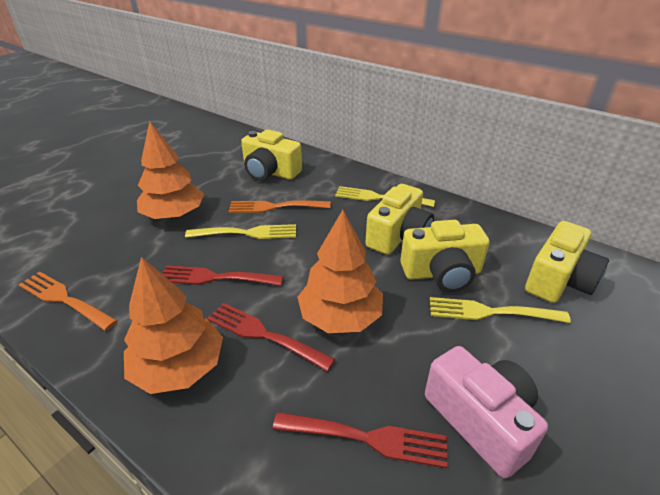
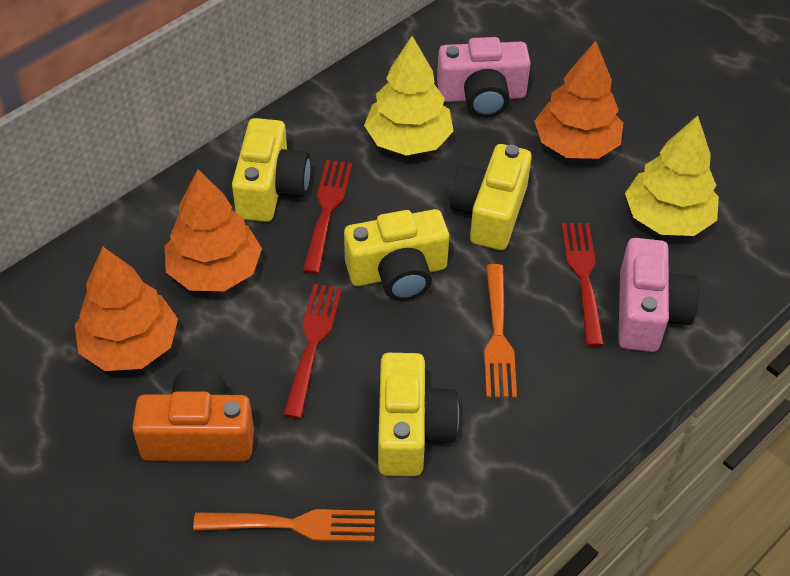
orange camera: 0 -> 1
pink camera: 1 -> 2
yellow fork: 3 -> 0
yellow tree: 0 -> 2

